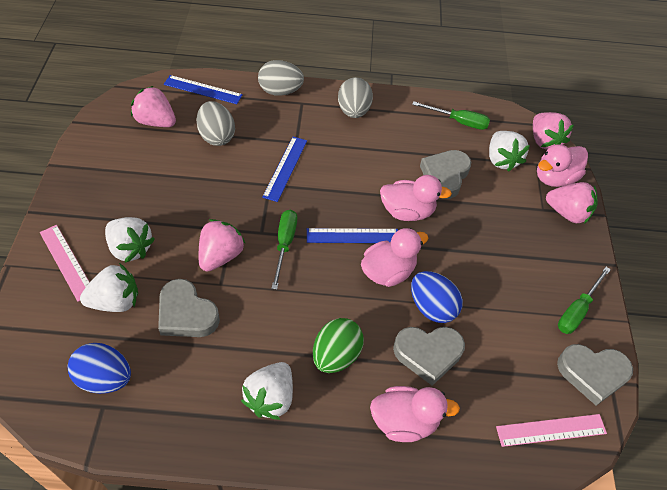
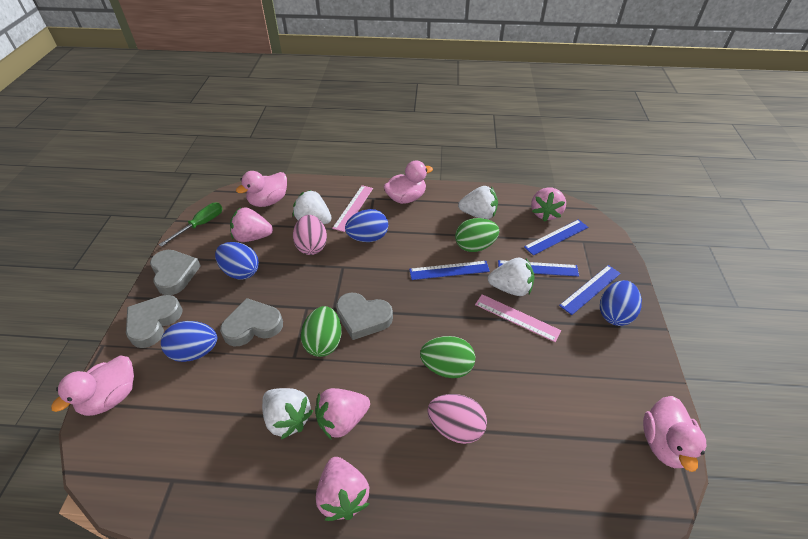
blue egg: 2 -> 4
blue ruler: 3 -> 4
green egg: 1 -> 3
green screwdriver: 3 -> 1
grey egg: 3 -> 0
pink egg: 0 -> 2

